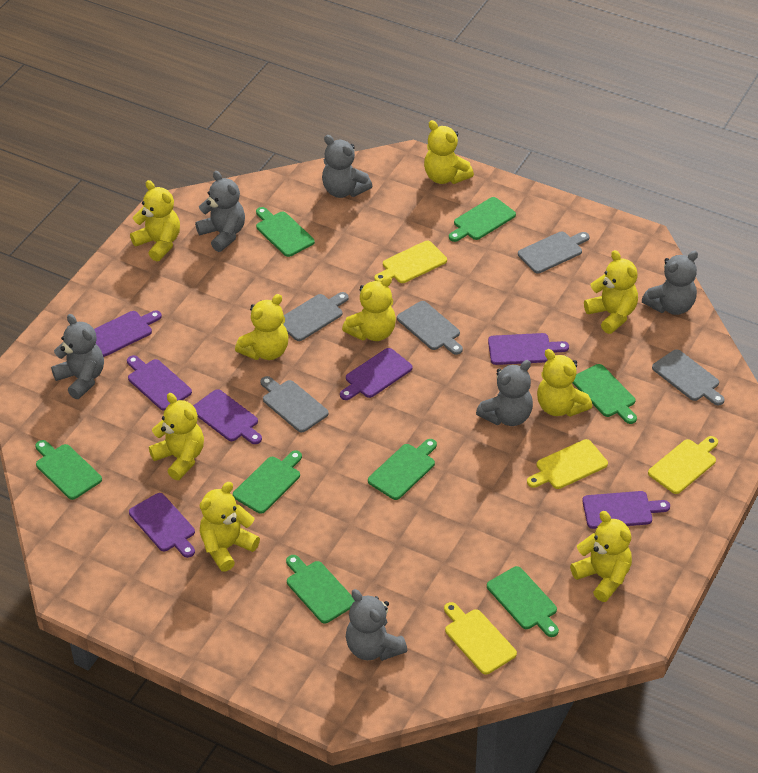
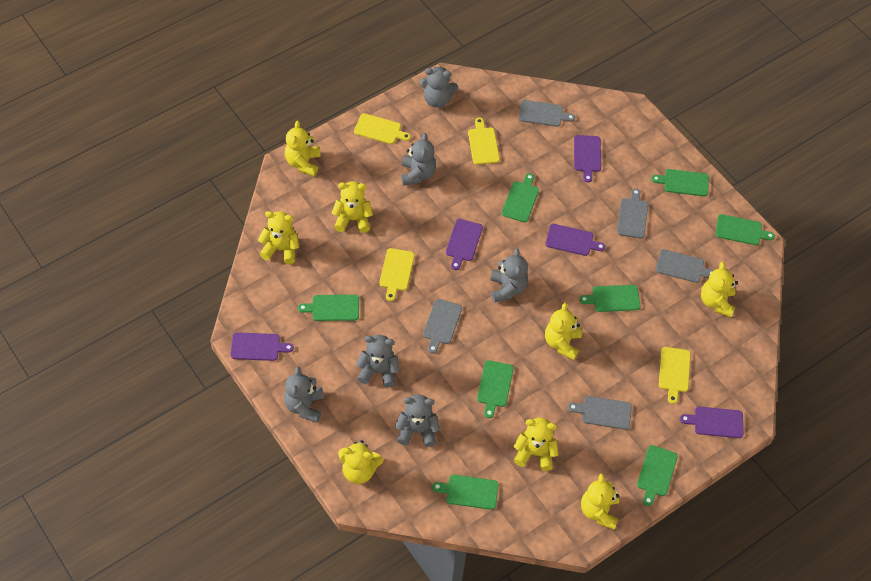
purple cutting board: 7 -> 5
yellow teddy bear: 9 -> 8

